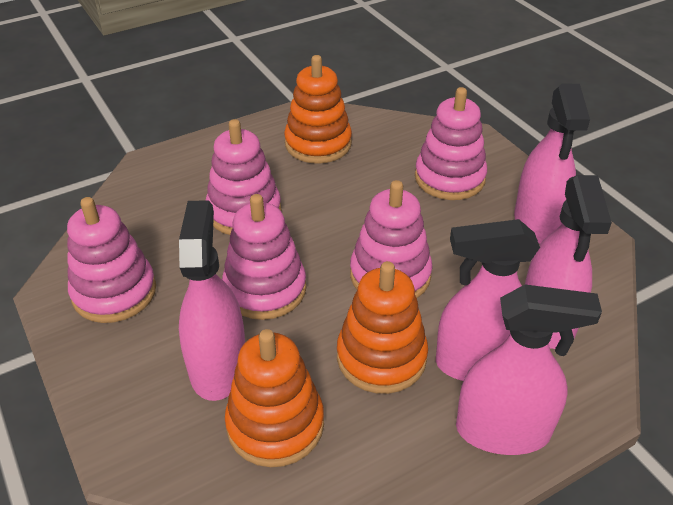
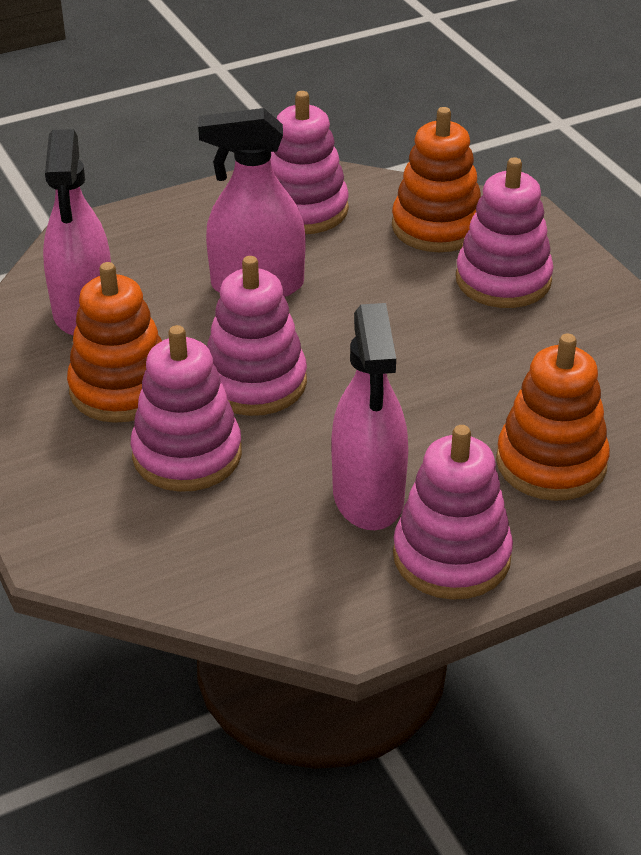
pink spray bottle: 5 -> 3

